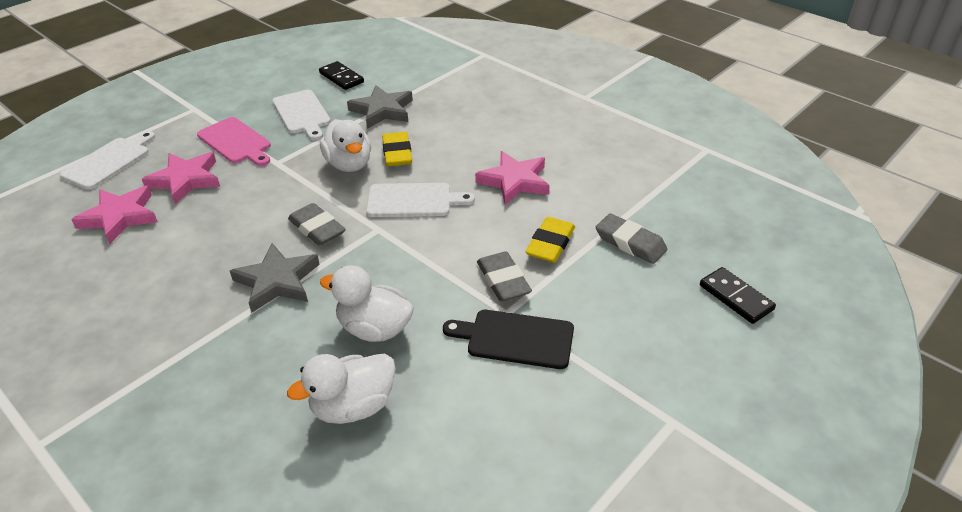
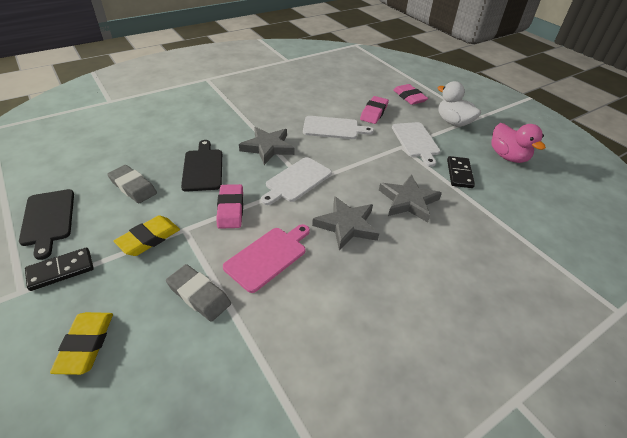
black cutting board: 1 -> 2
grey eraser: 3 -> 2
grey star: 2 -> 3
pink duck: 0 -> 1
pink eraser: 0 -> 3
pink star: 3 -> 0
white duck: 3 -> 1

